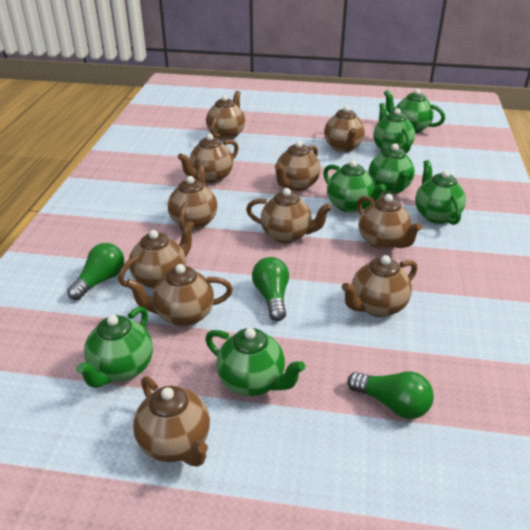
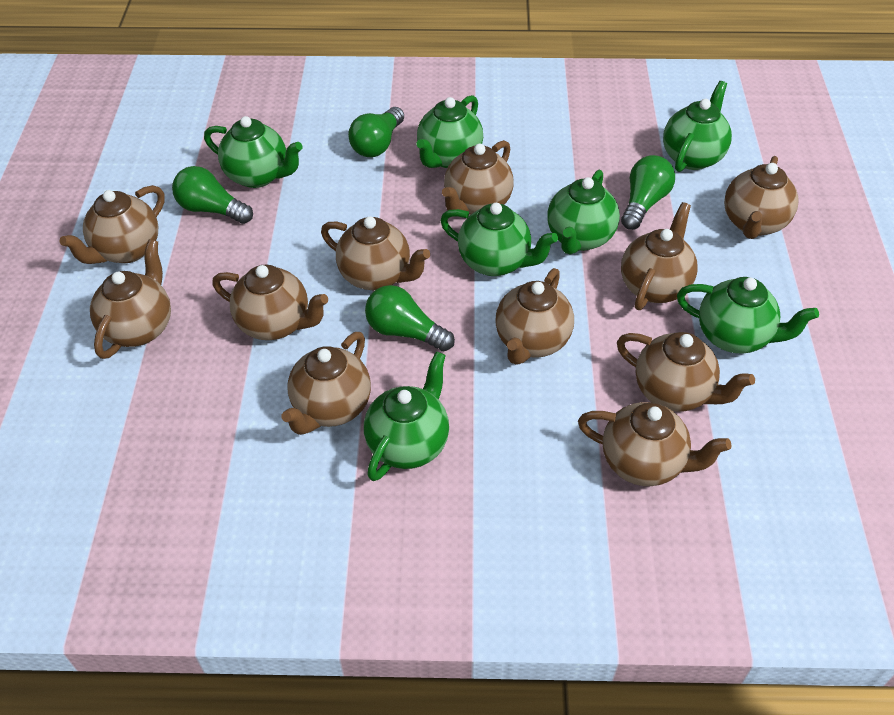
green light bulb: 3 -> 4

